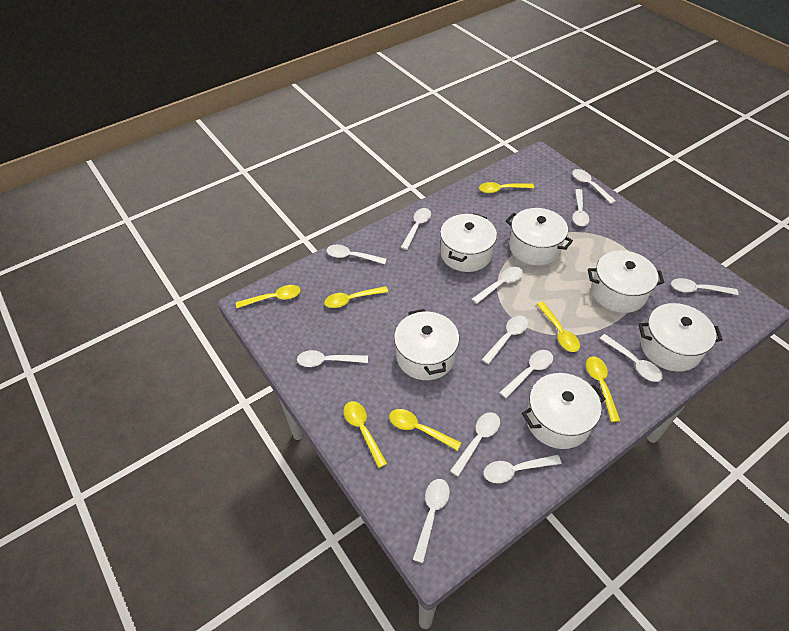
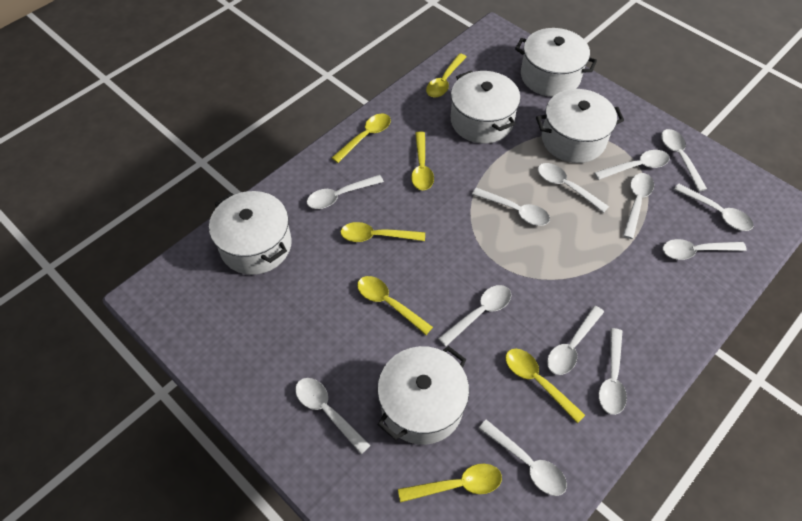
white pot: 6 -> 5

